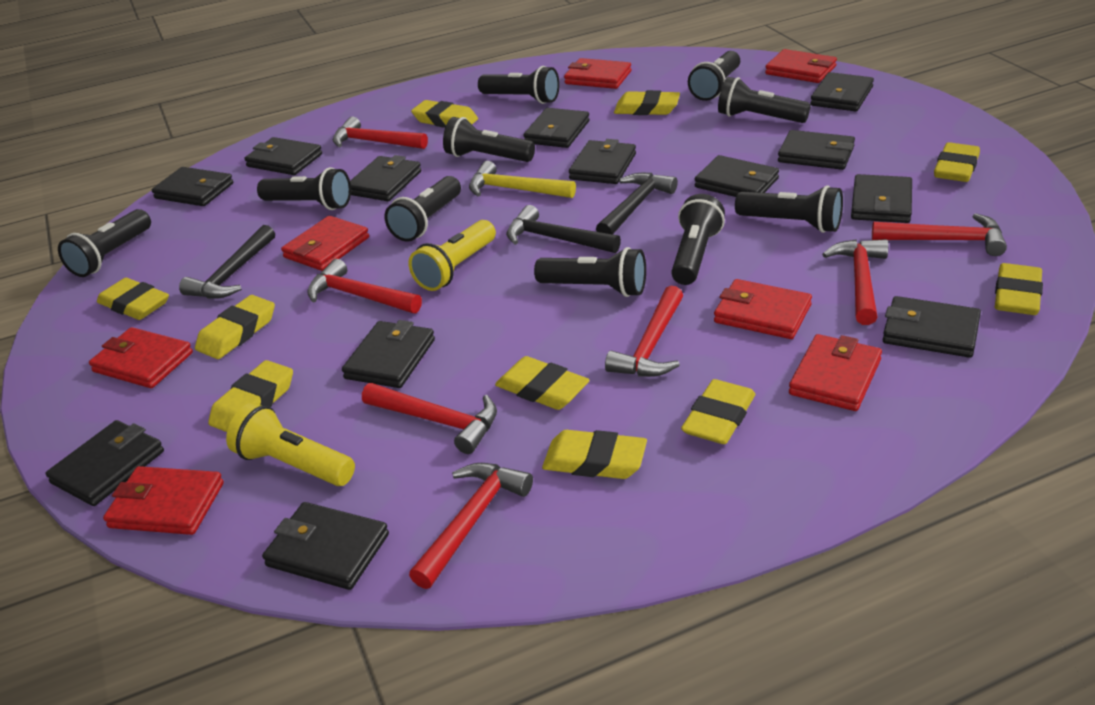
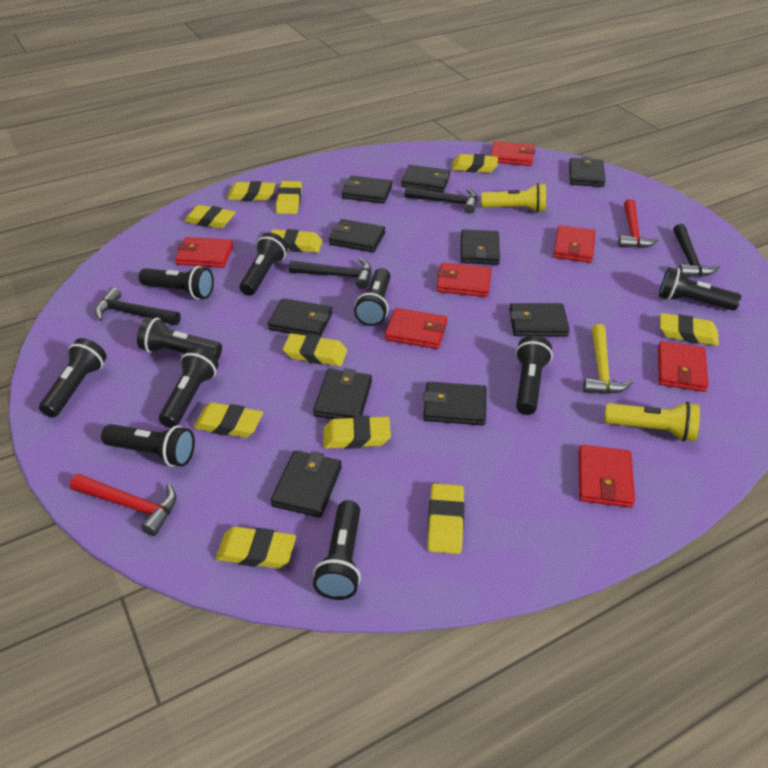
black hammer: 3 -> 4
black wallet: 13 -> 10
red hammer: 7 -> 2
yellow eraser: 10 -> 11

